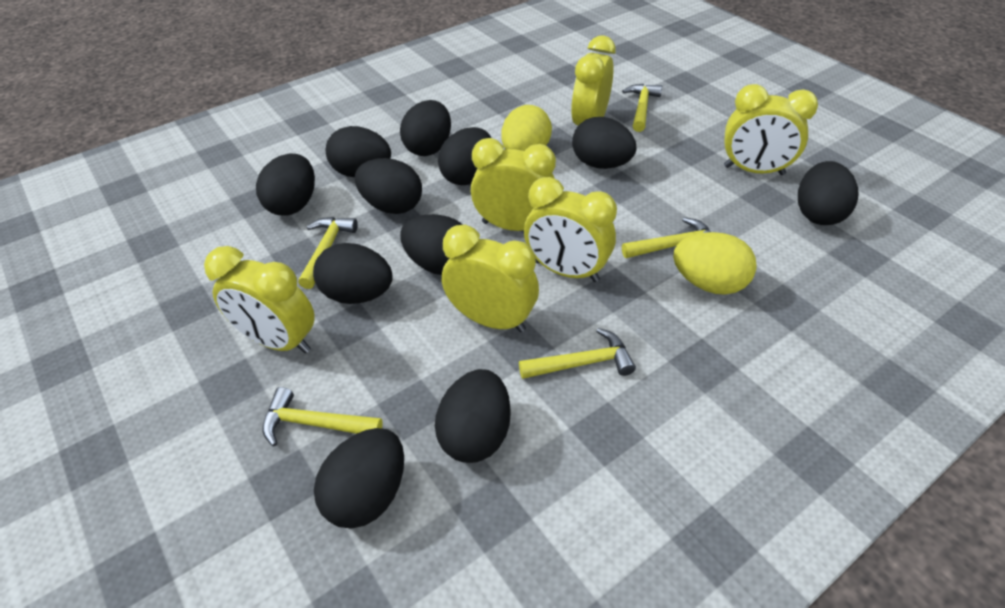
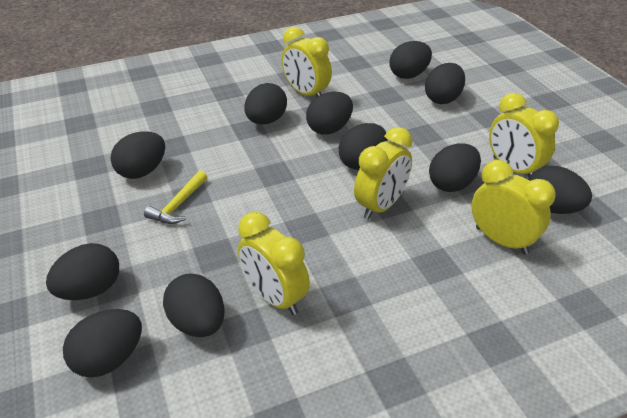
yellow clock: 6 -> 5
yellow egg: 2 -> 0
yellow hammer: 5 -> 1

